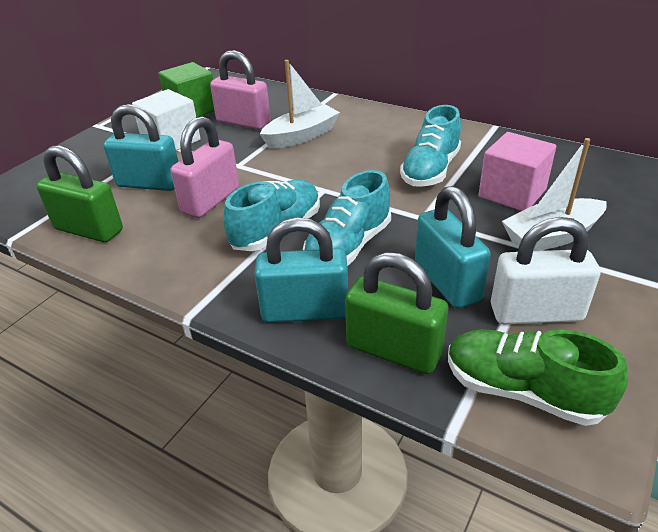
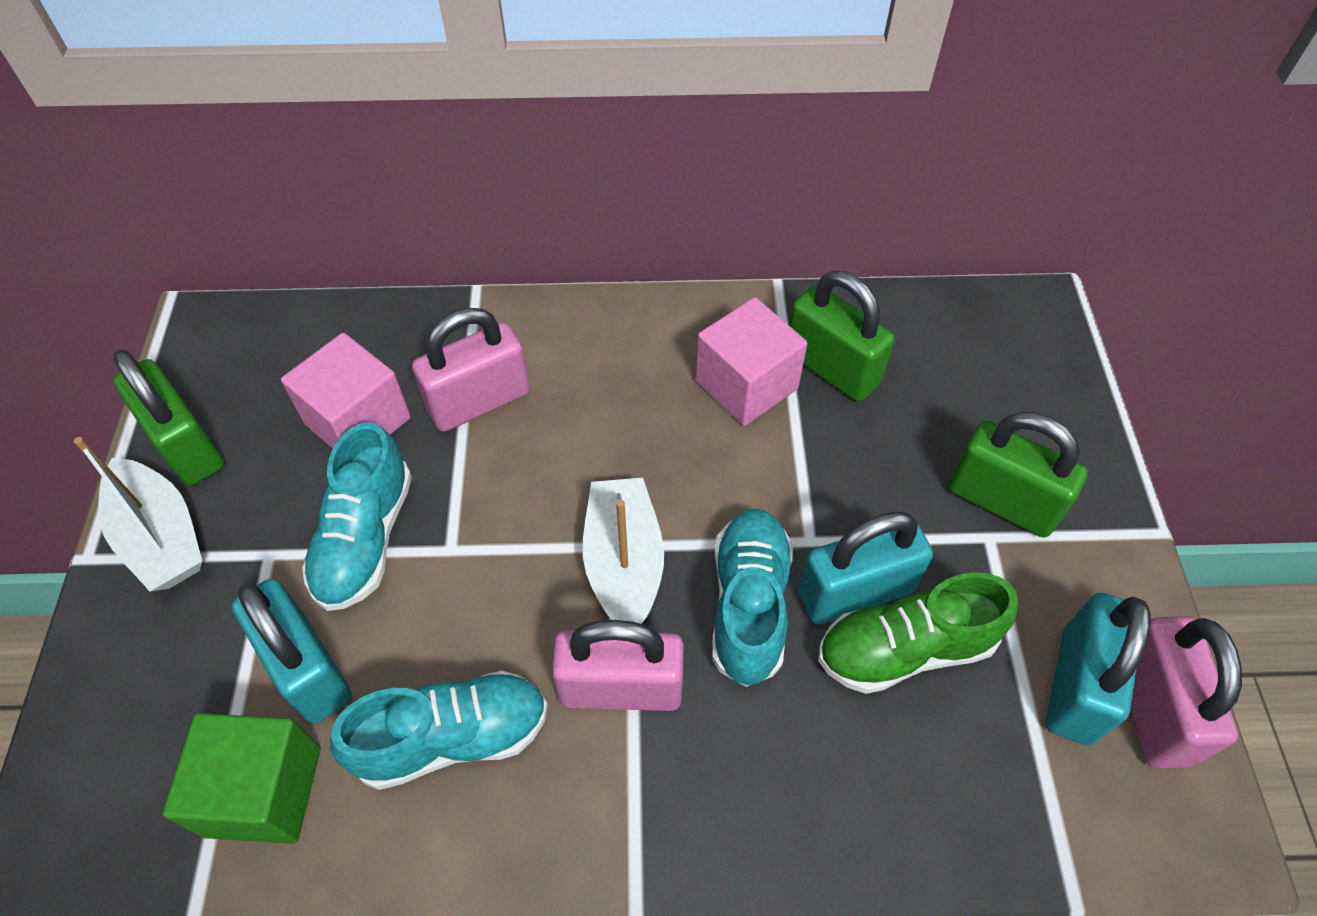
green padlock: 2 -> 3
pink cube: 1 -> 2
pink padlock: 2 -> 3
white cube: 1 -> 0
white padlock: 1 -> 0

